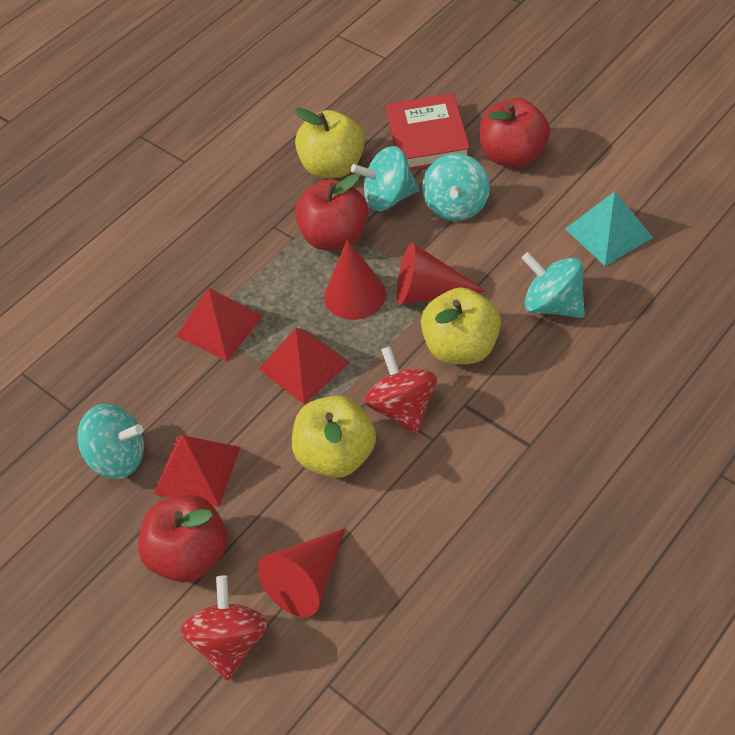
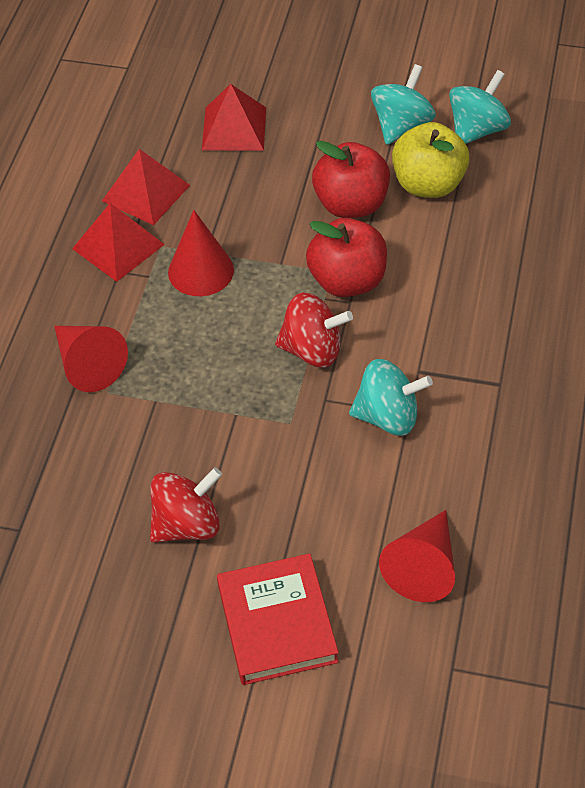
red apple: 3 -> 2
turquoise pyramid: 1 -> 0
turquoise spinning top: 4 -> 3
yellow apple: 3 -> 1

